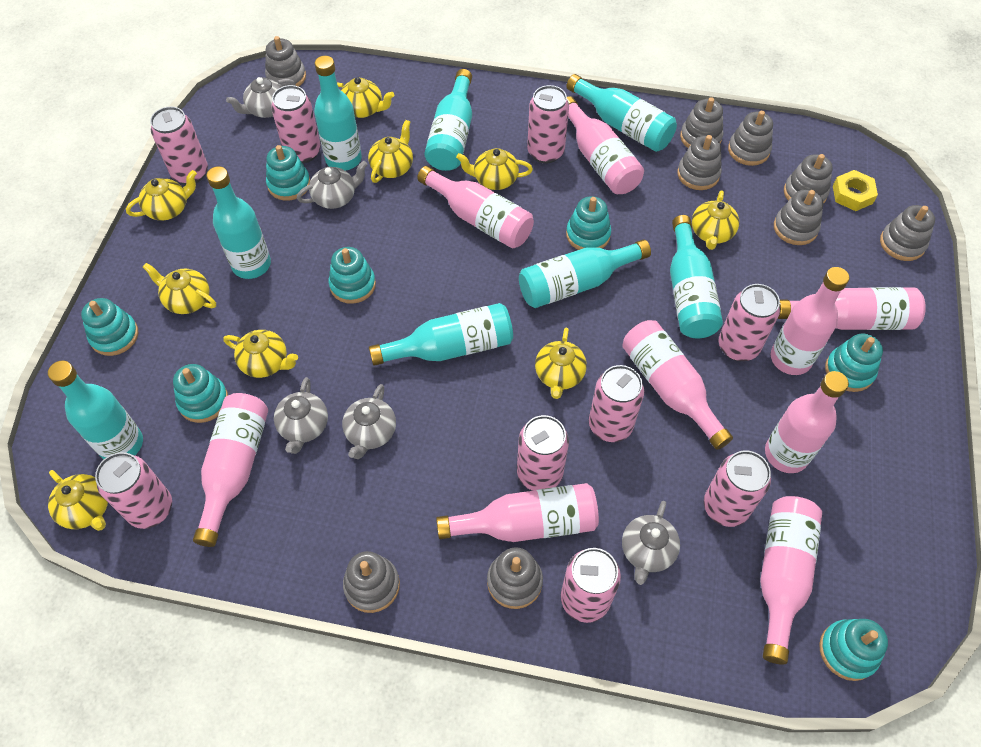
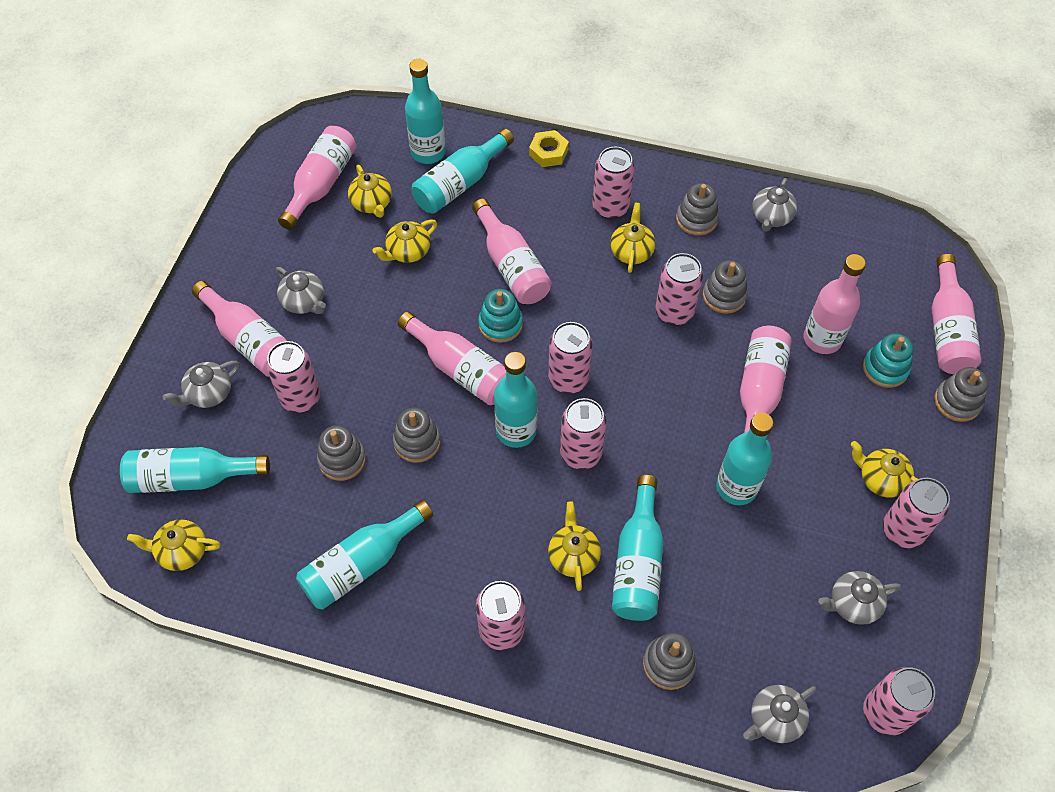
grey stacking toy: 9 -> 6
pink bottle: 9 -> 7
pink can: 9 -> 8
turquoise bottle: 8 -> 7
turquoise stacking toy: 7 -> 2
yellow teapot: 9 -> 6

